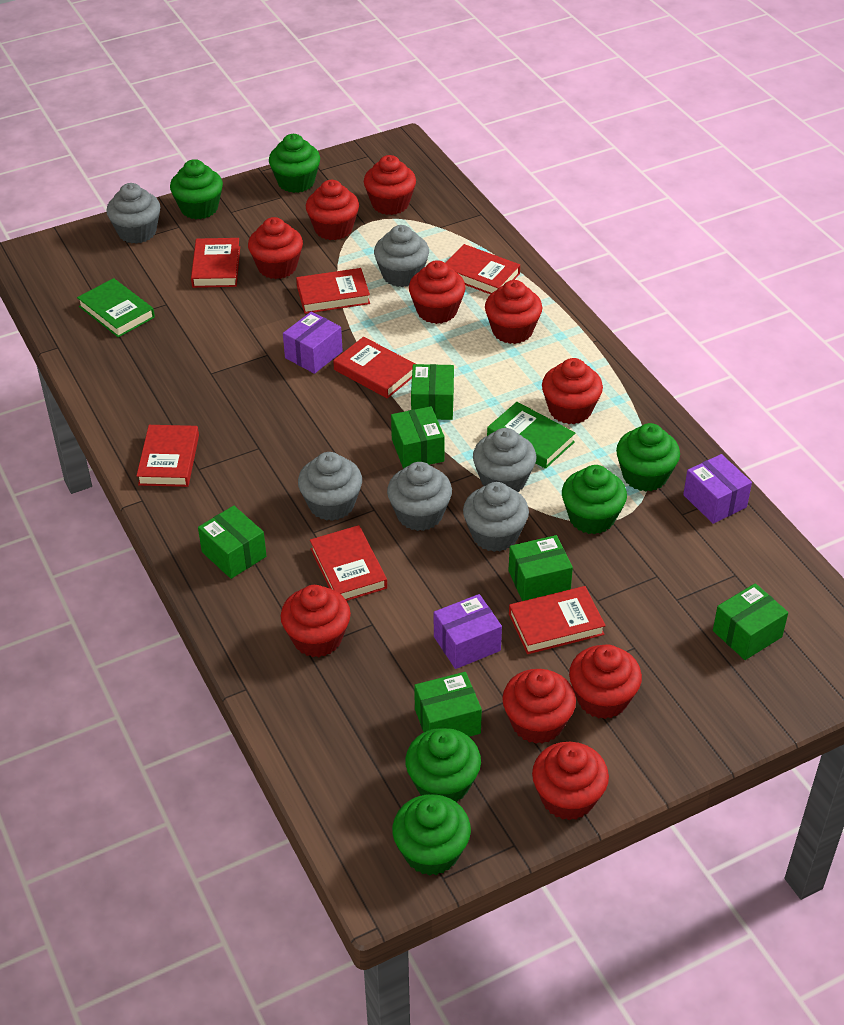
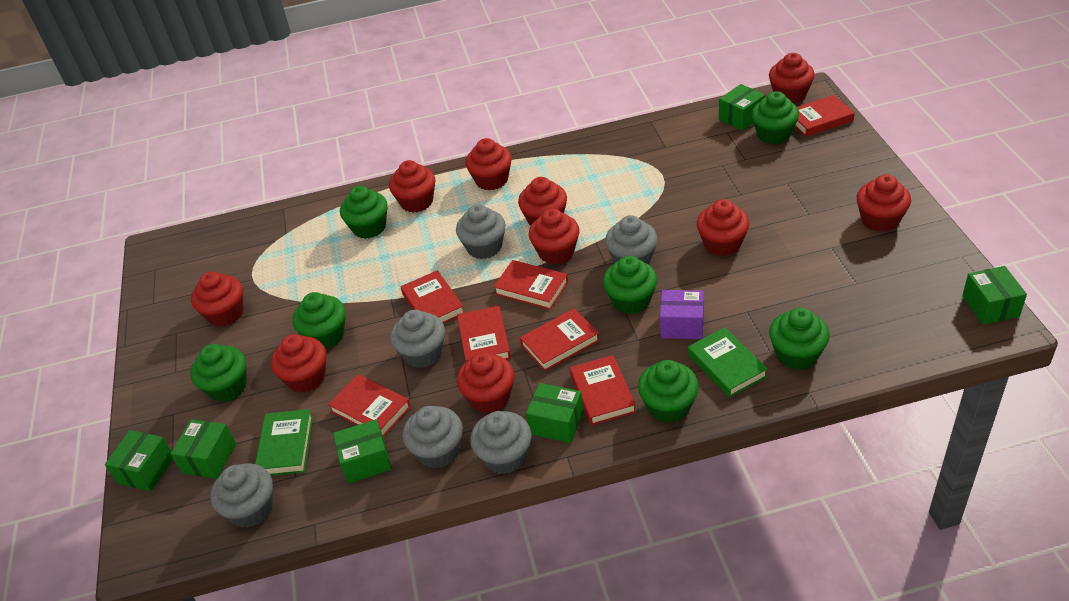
green cupcake: 6 -> 7
purple box: 3 -> 1

